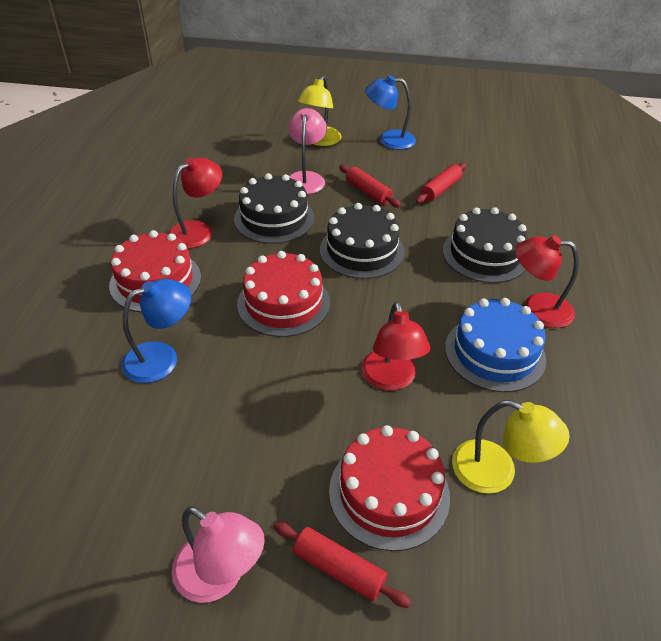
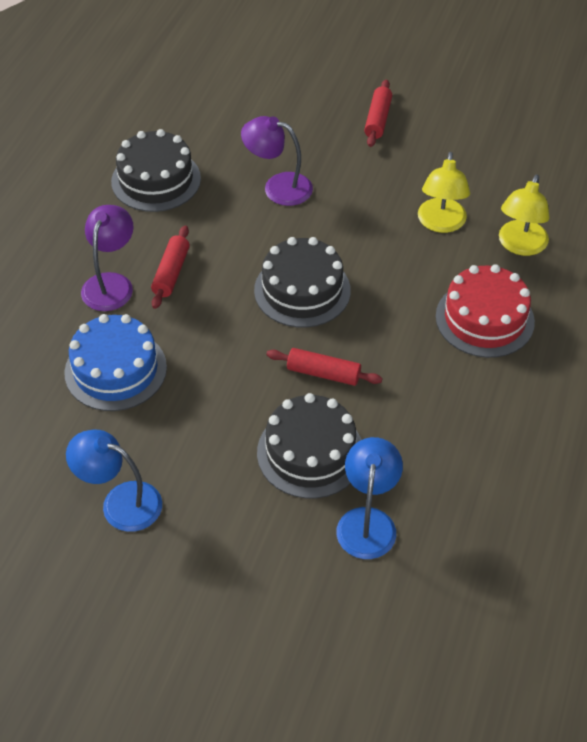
pink lamp: 2 -> 0
purple lamp: 0 -> 2
red cake: 3 -> 1
red lamp: 3 -> 0

